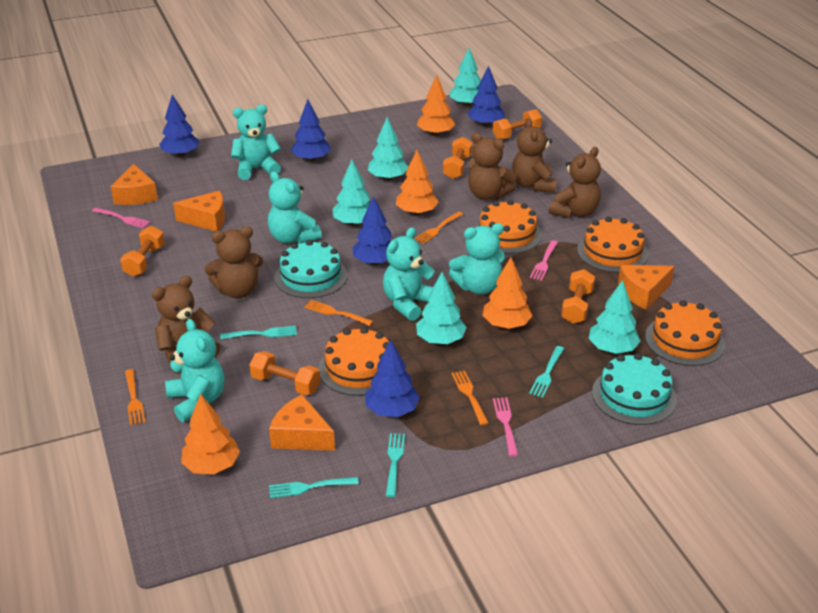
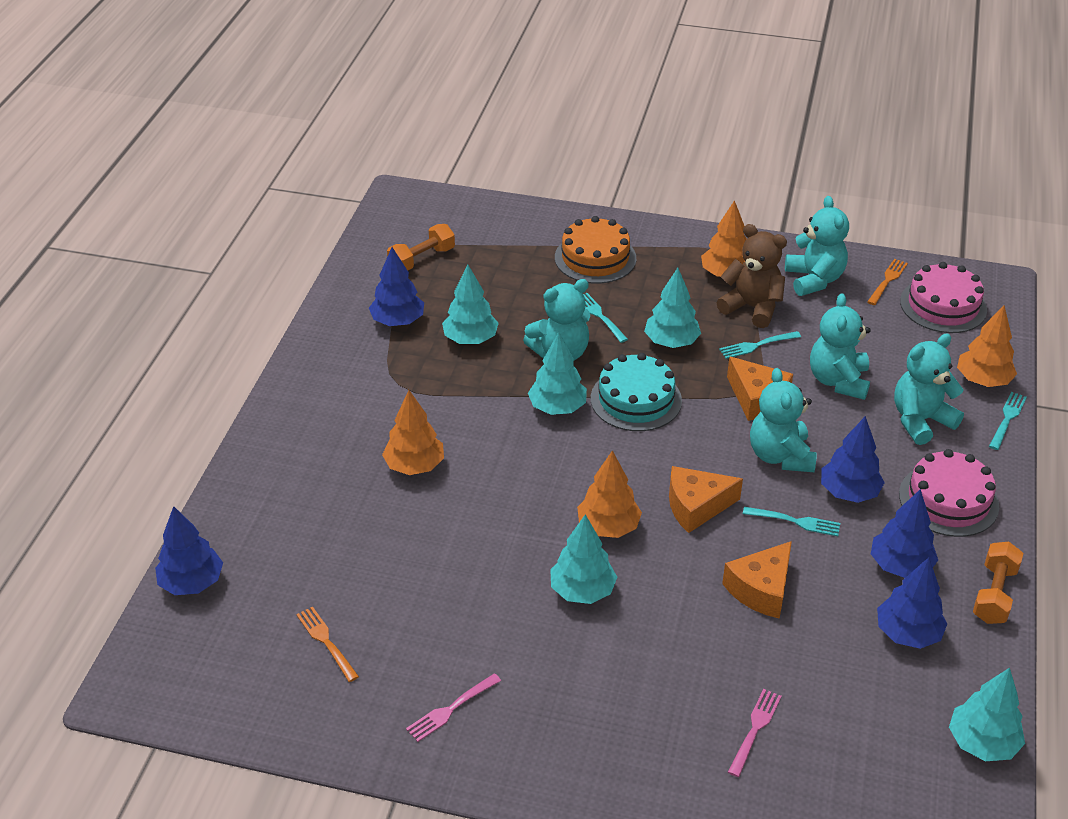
brown teddy bear: 5 -> 1
orange cake: 4 -> 1
orange cheese: 4 -> 3
orange dumbbell: 5 -> 2
orange fork: 4 -> 2
pink cake: 0 -> 2
pink fork: 3 -> 2
turquoise cake: 2 -> 1

